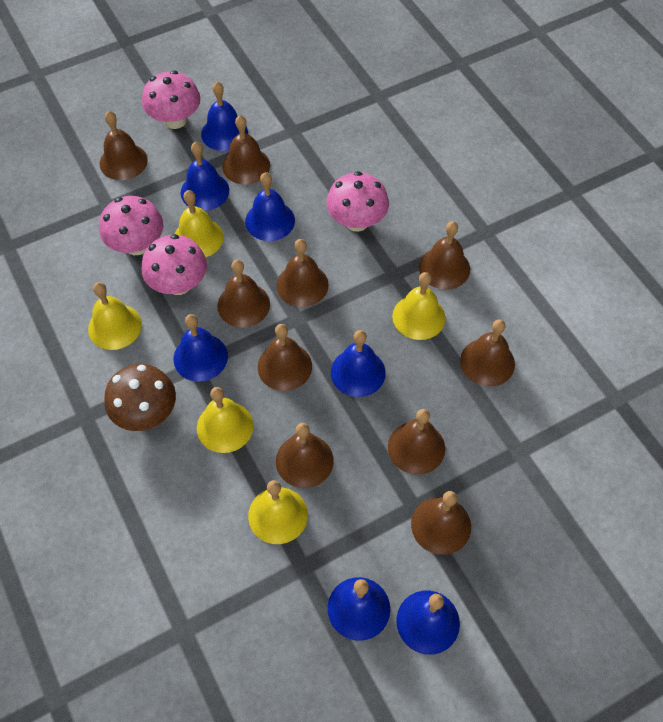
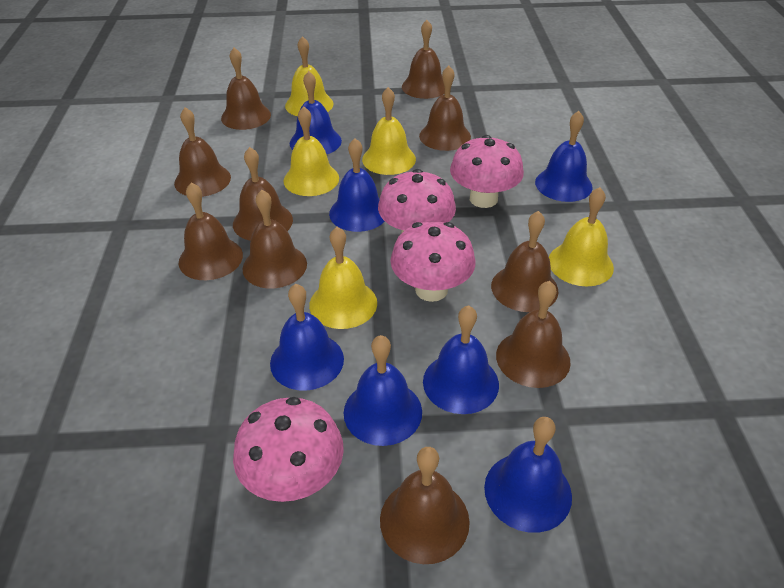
brown mushroom: 1 -> 0

